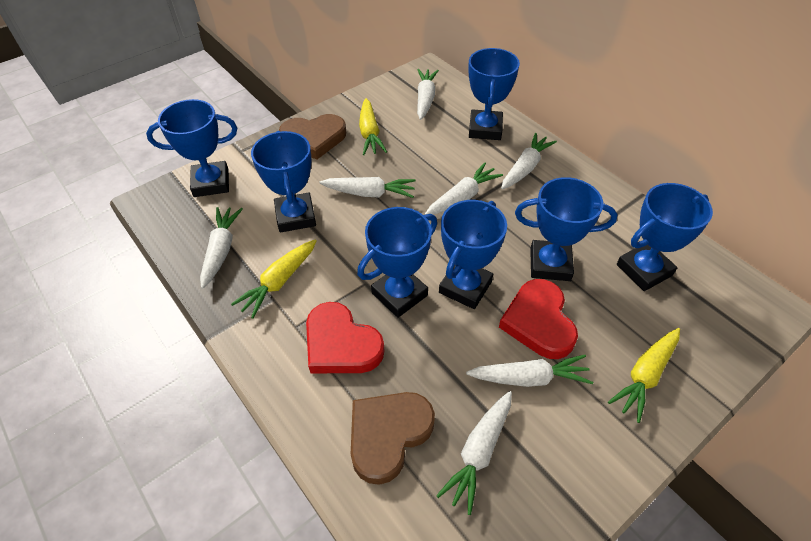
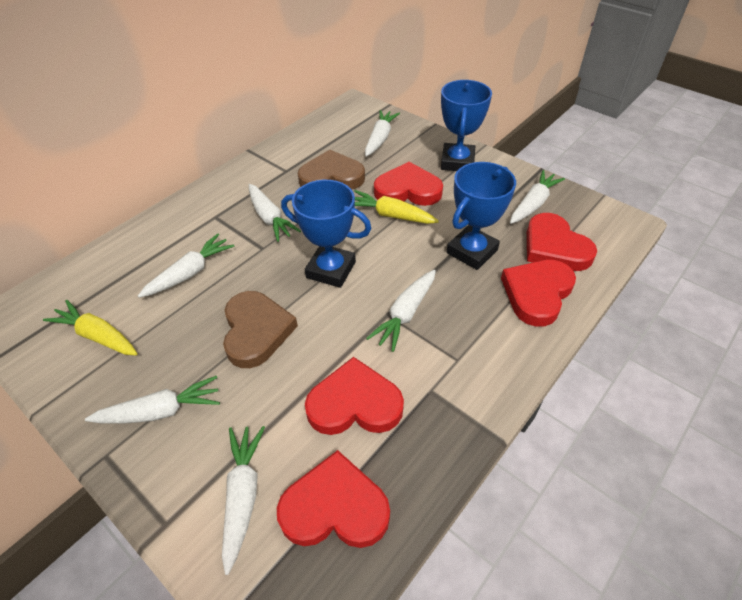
blue trophy: 7 -> 3
red heart: 2 -> 5
yellow carrot: 3 -> 2

